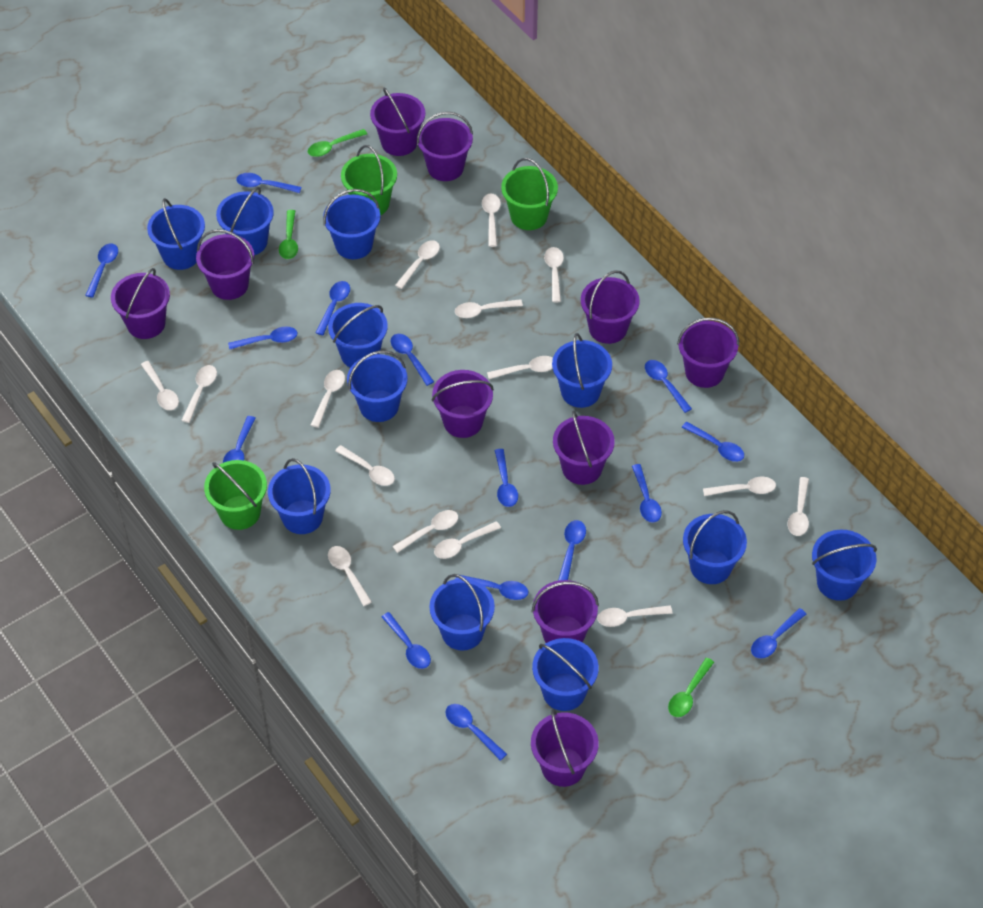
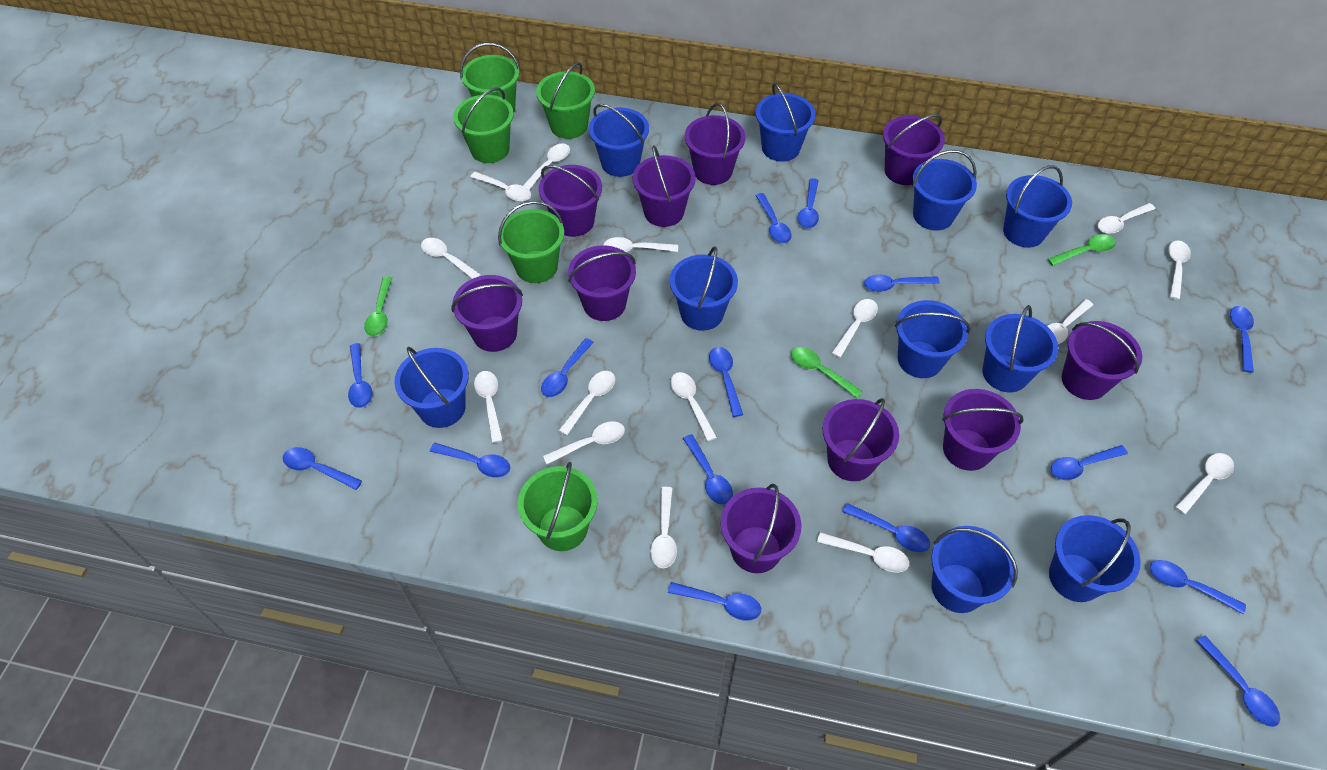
blue bucket: 11 -> 10
green bucket: 3 -> 5

